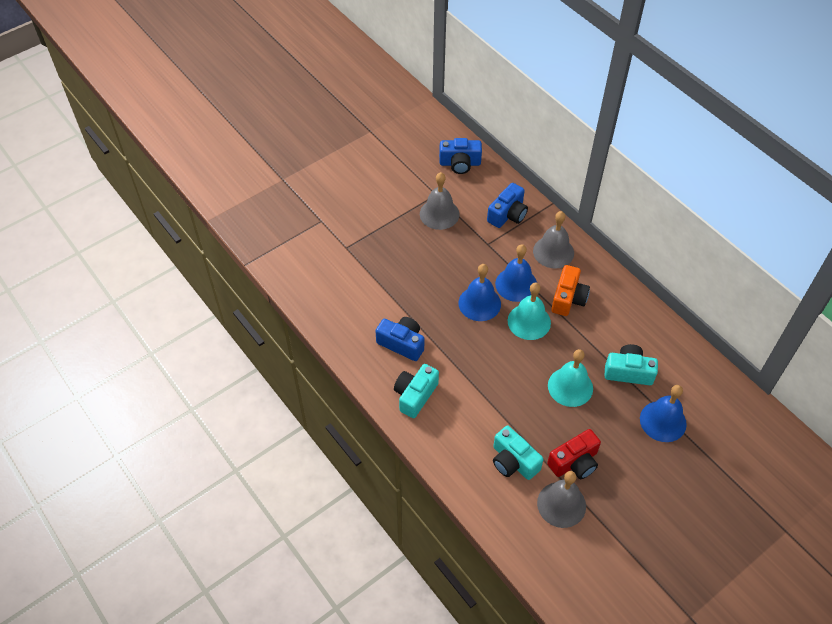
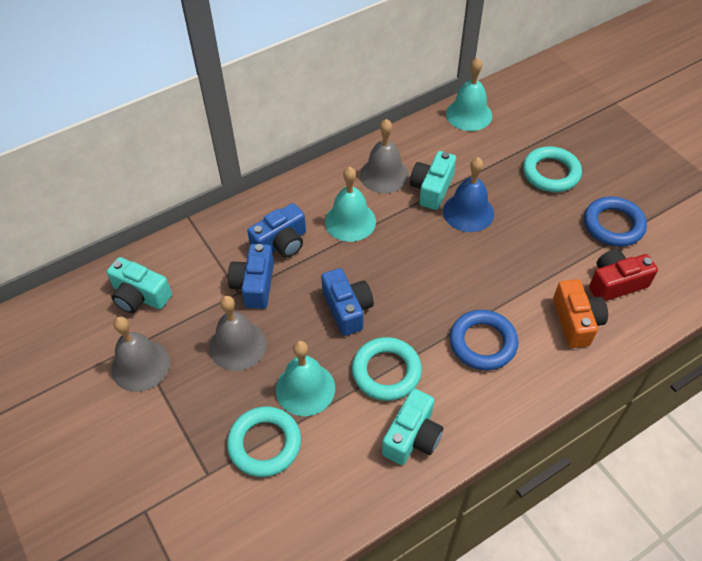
blue bell: 3 -> 1
blue ring: 0 -> 2
turquoise bell: 2 -> 3
turquoise ring: 0 -> 3

